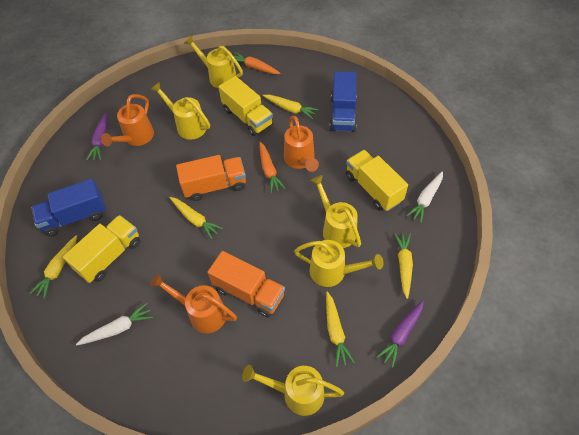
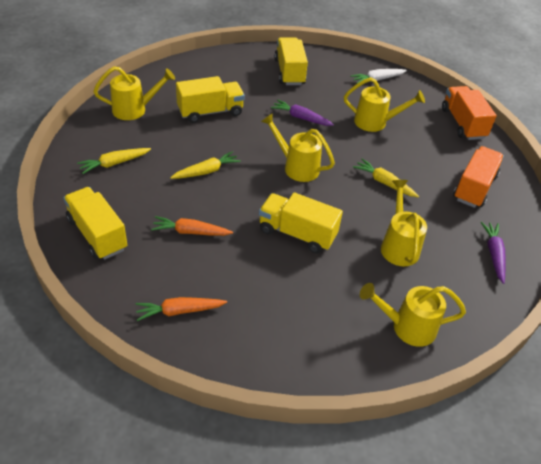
blue truck: 2 -> 0
orange watering can: 3 -> 0
white carrot: 2 -> 1
yellow carrot: 5 -> 3
yellow truck: 3 -> 4

